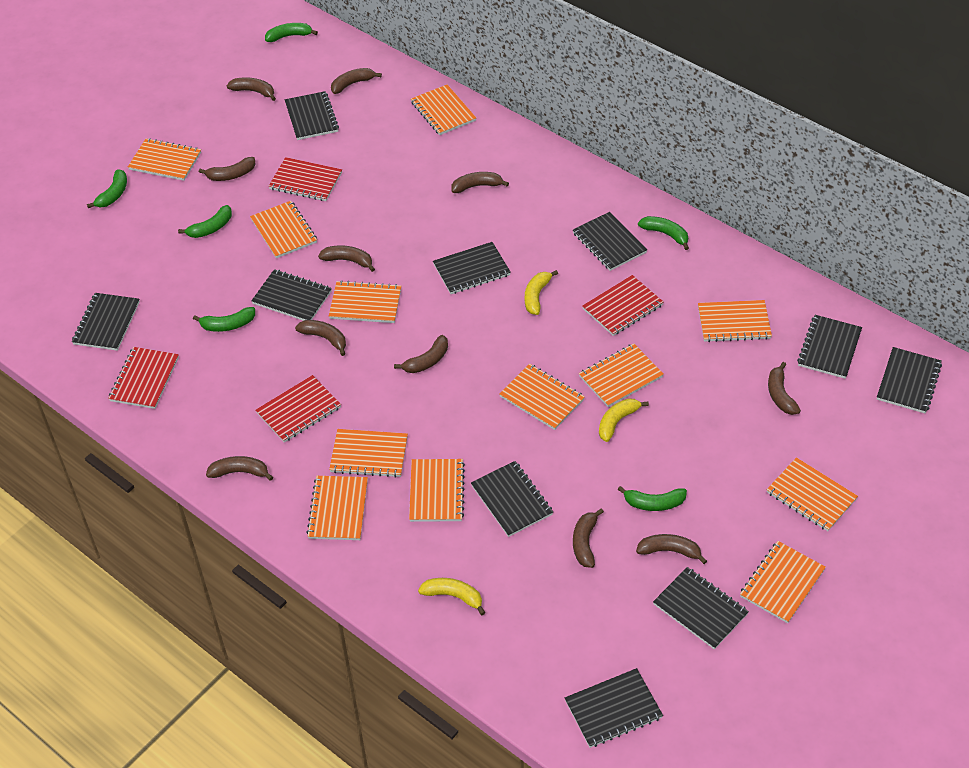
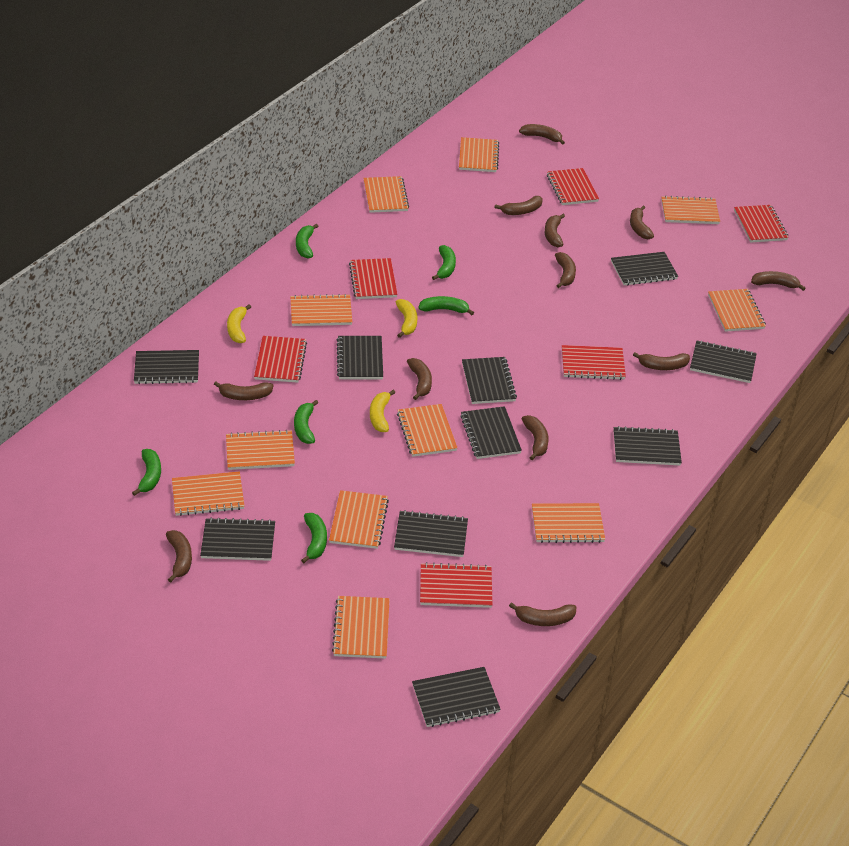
brown banana: 11 -> 12
orange notebook: 12 -> 11
red notebook: 4 -> 6

